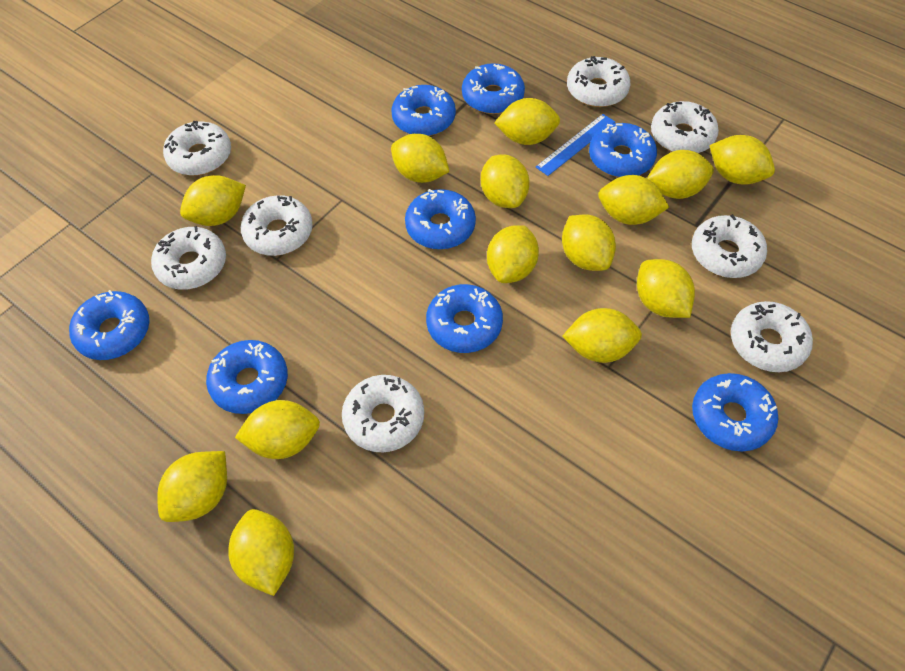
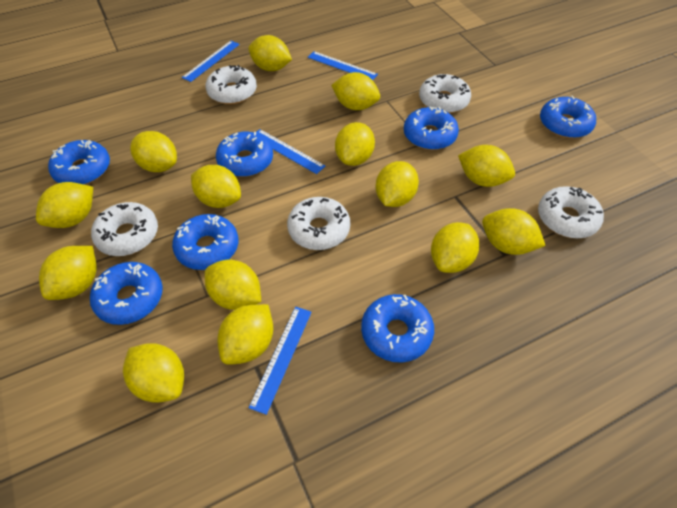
blue donut: 8 -> 7
blue ruler: 1 -> 4
white donut: 8 -> 5

